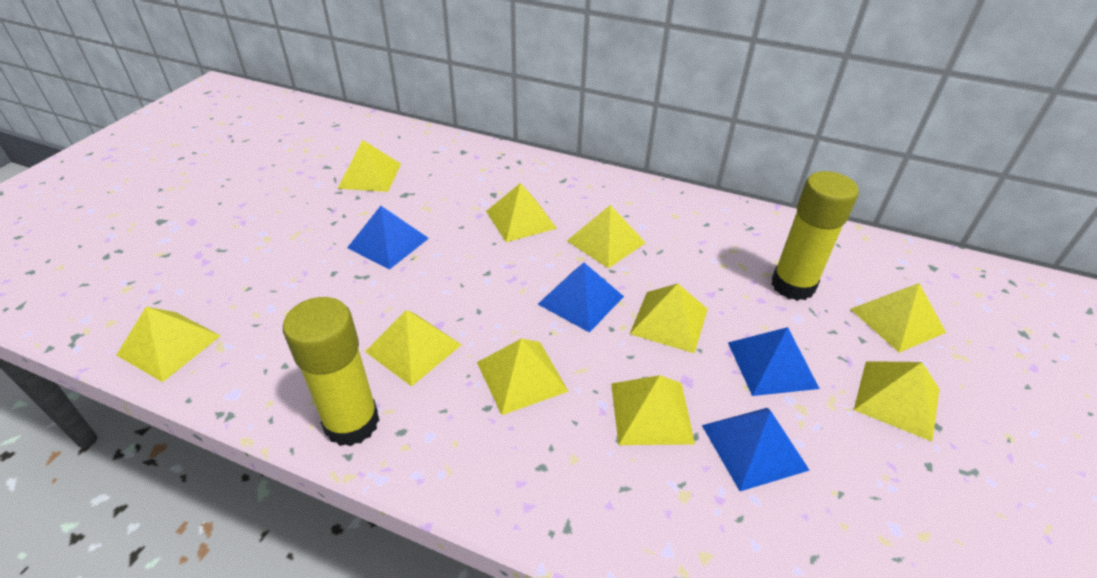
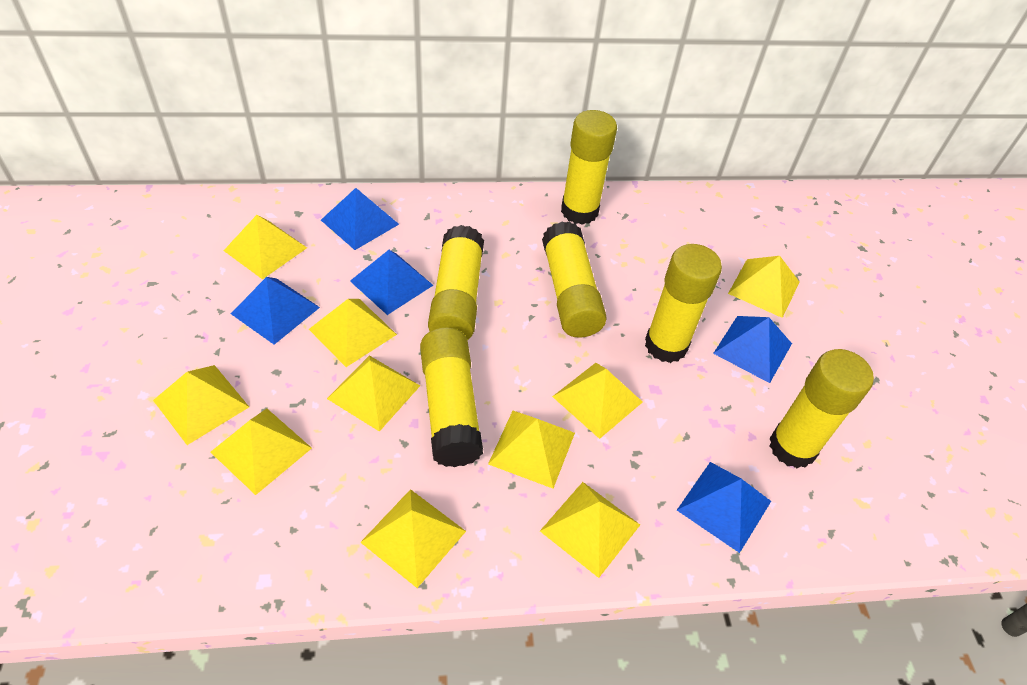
blue pyramid: 4 -> 5
yellow glue stick: 2 -> 6

